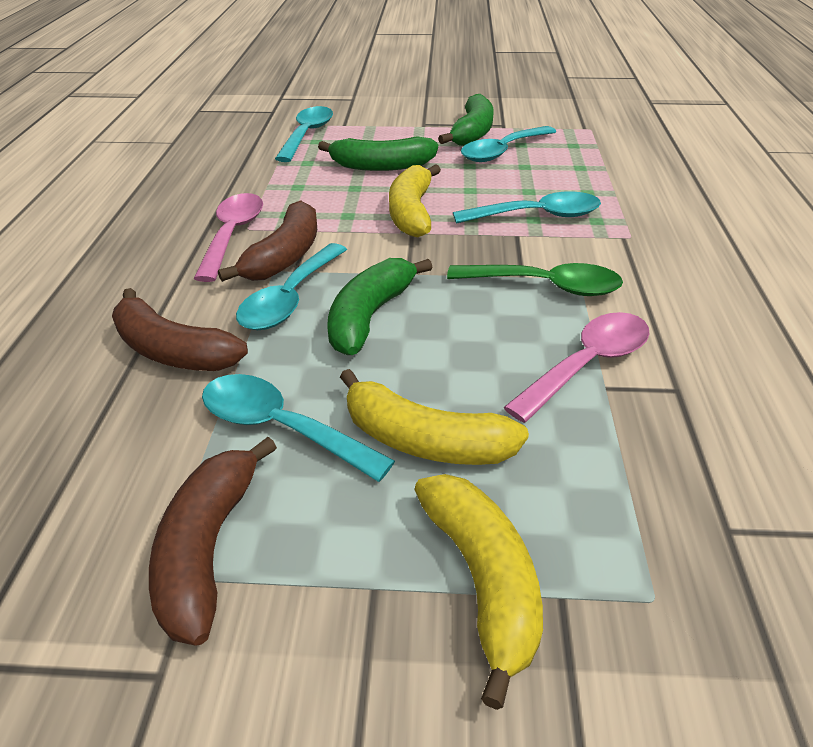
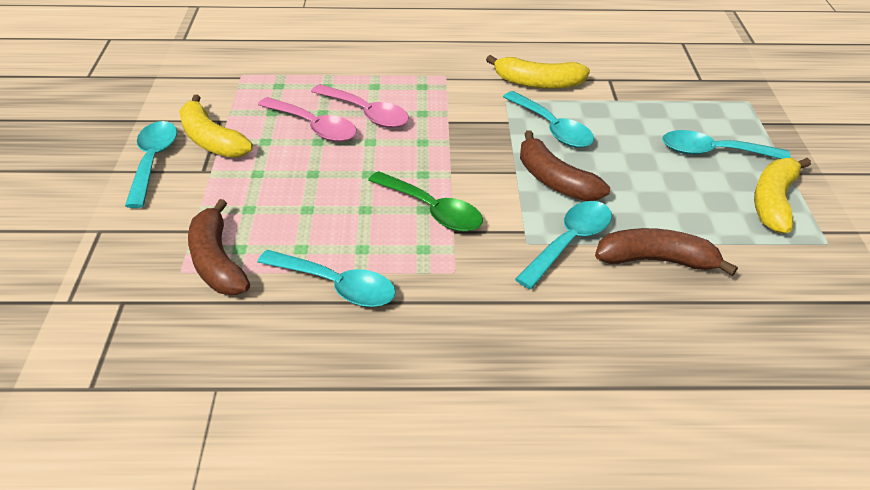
green banana: 3 -> 0

